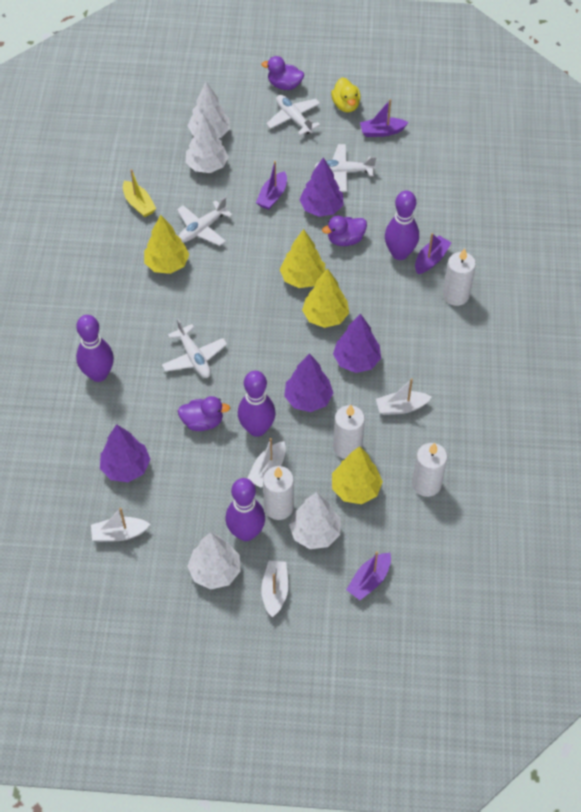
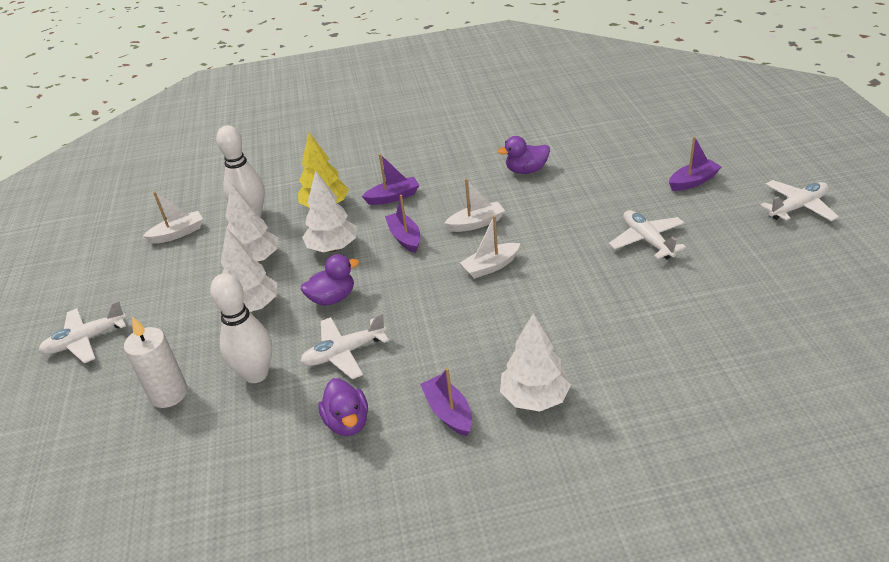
purple bowling pin: 4 -> 0
purple tree: 4 -> 0
white boat: 4 -> 3
white bowling pin: 0 -> 2
white candle: 4 -> 1
yellow boat: 1 -> 0
yellow duck: 1 -> 0
yellow tree: 4 -> 1

